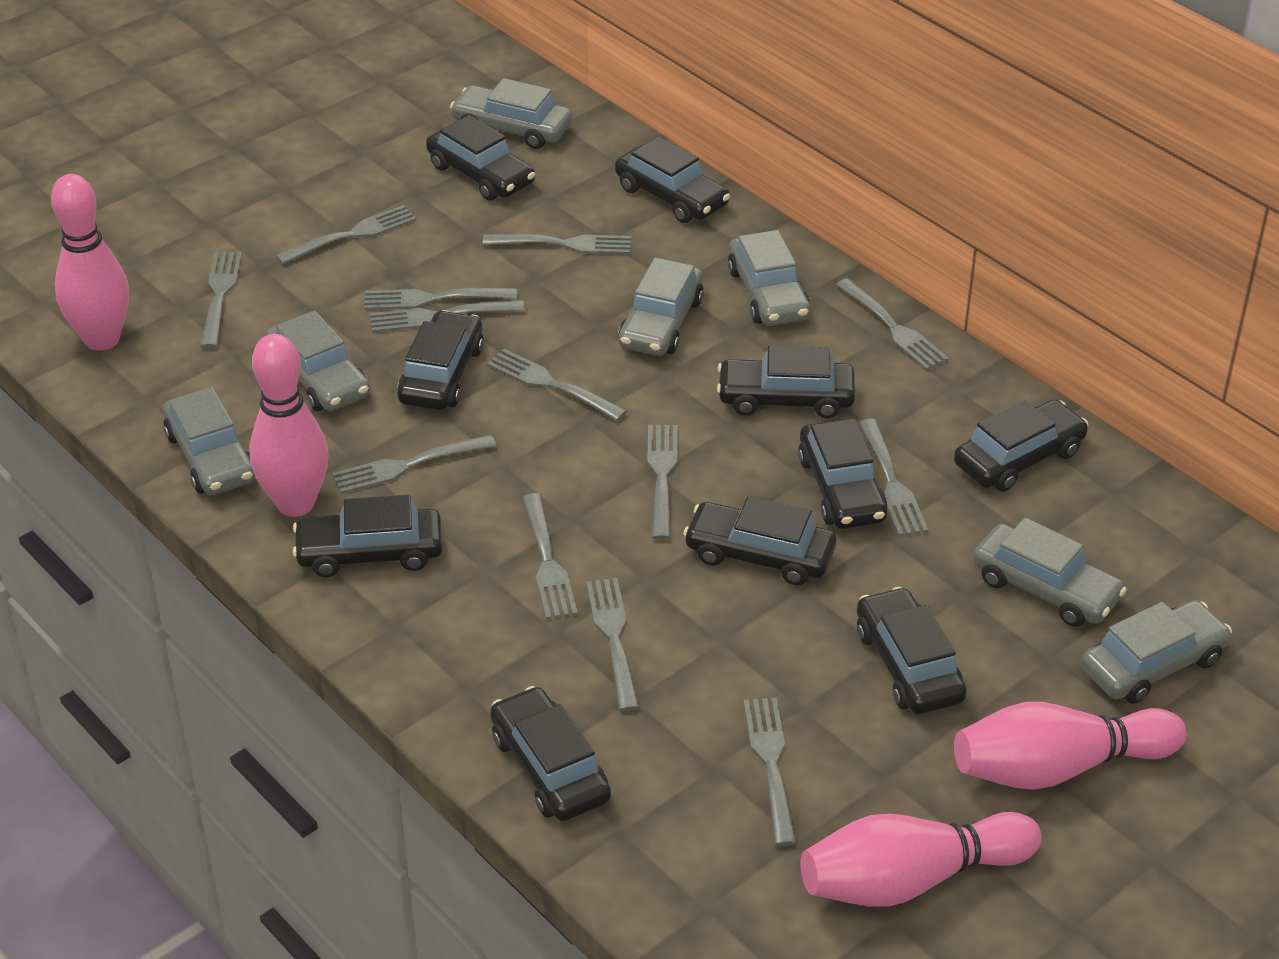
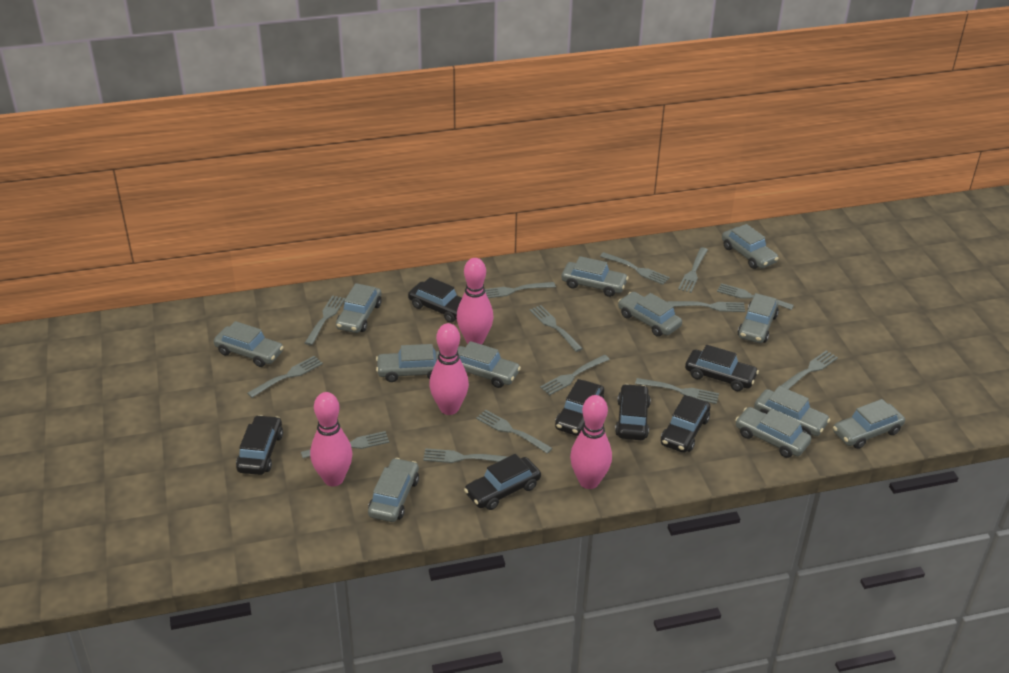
black car: 10 -> 7
grey car: 7 -> 12
grey fork: 13 -> 14

